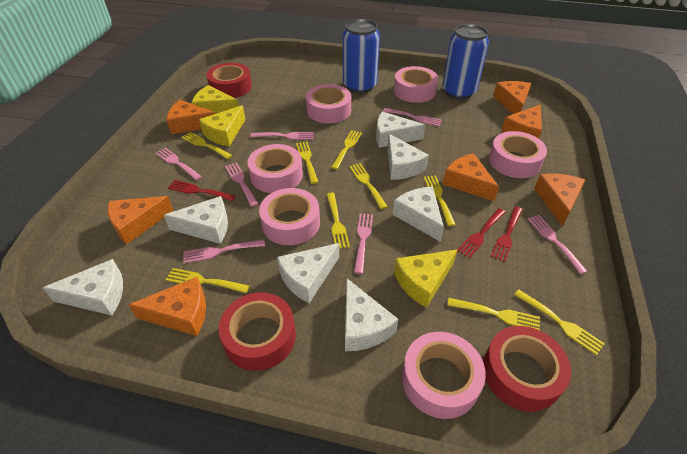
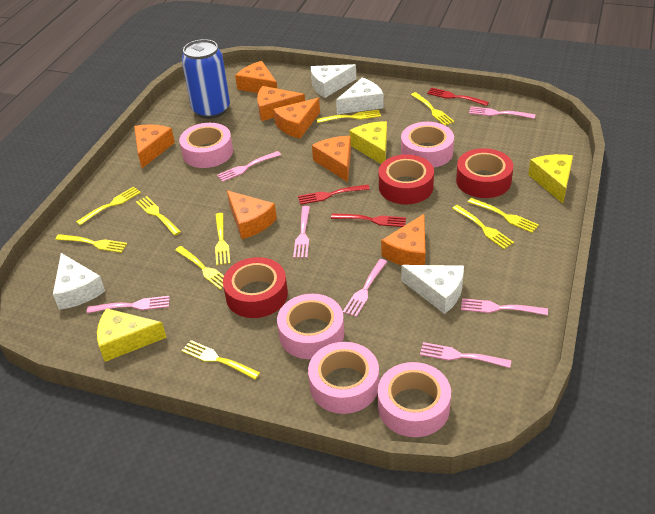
blue can: 2 -> 1
pink tape: 6 -> 5
white cheese: 7 -> 4
yellow fork: 9 -> 10

